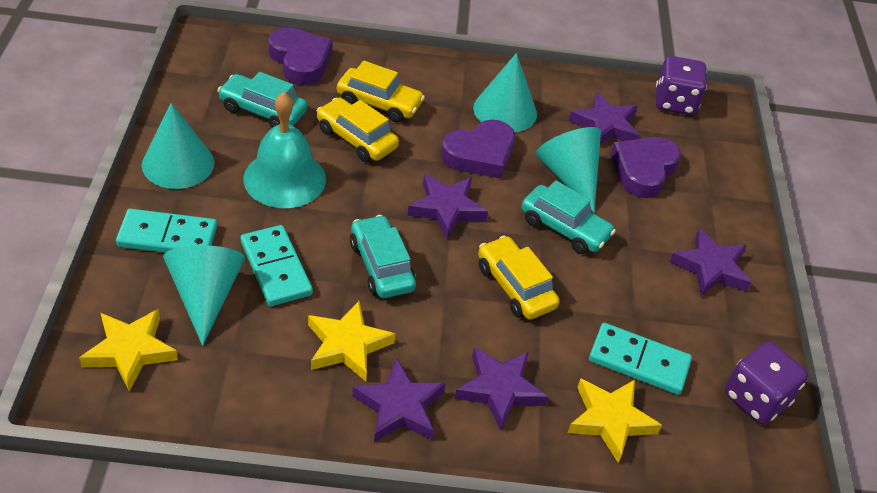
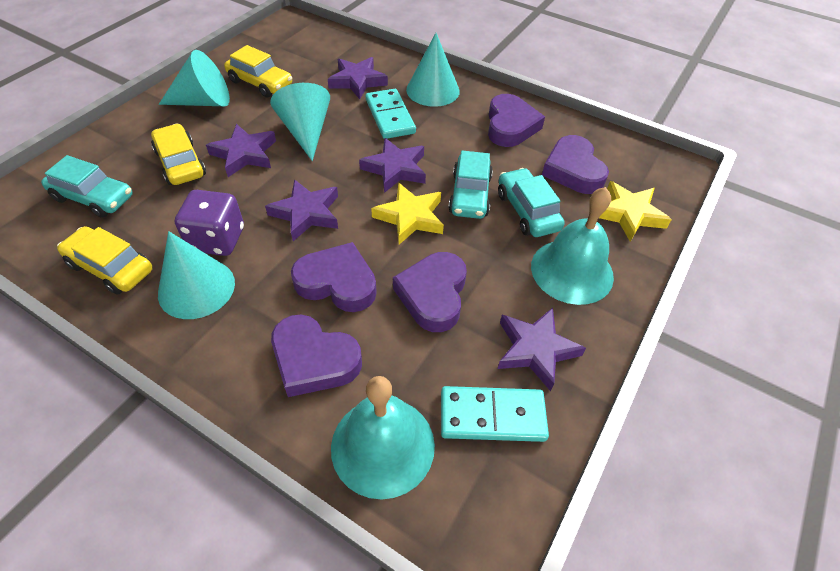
purple dice: 2 -> 1
purple heart: 3 -> 5
turquoise bell: 1 -> 2
turquoise domino: 3 -> 2
yellow star: 3 -> 2

